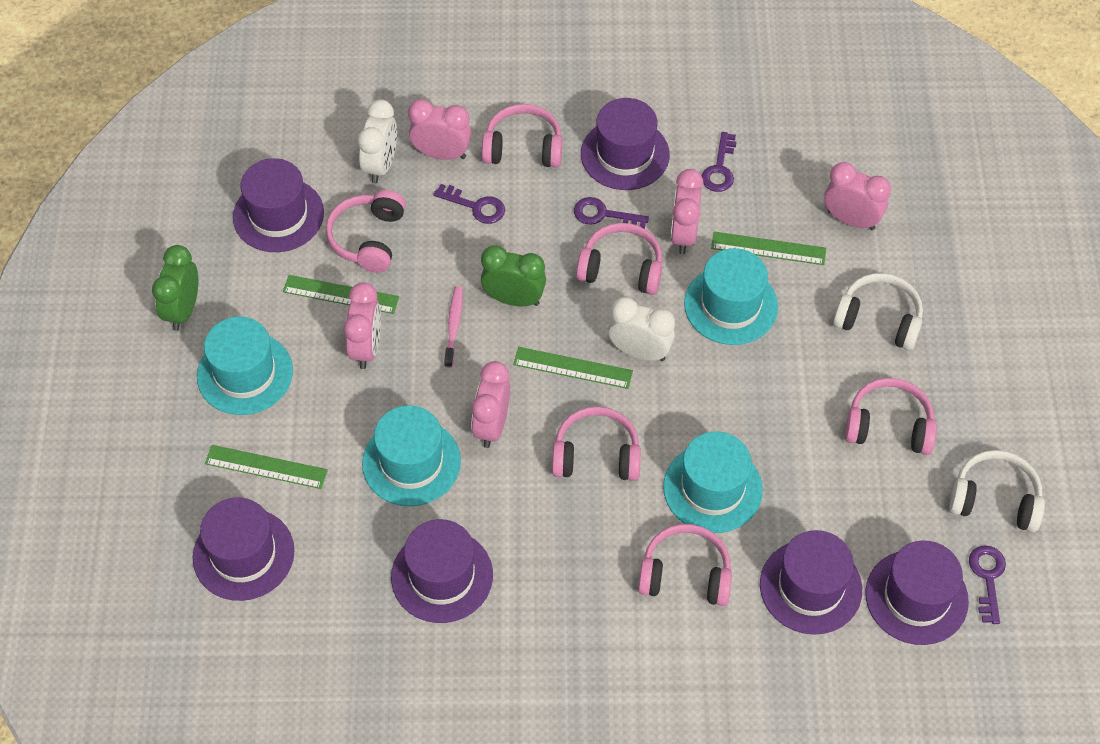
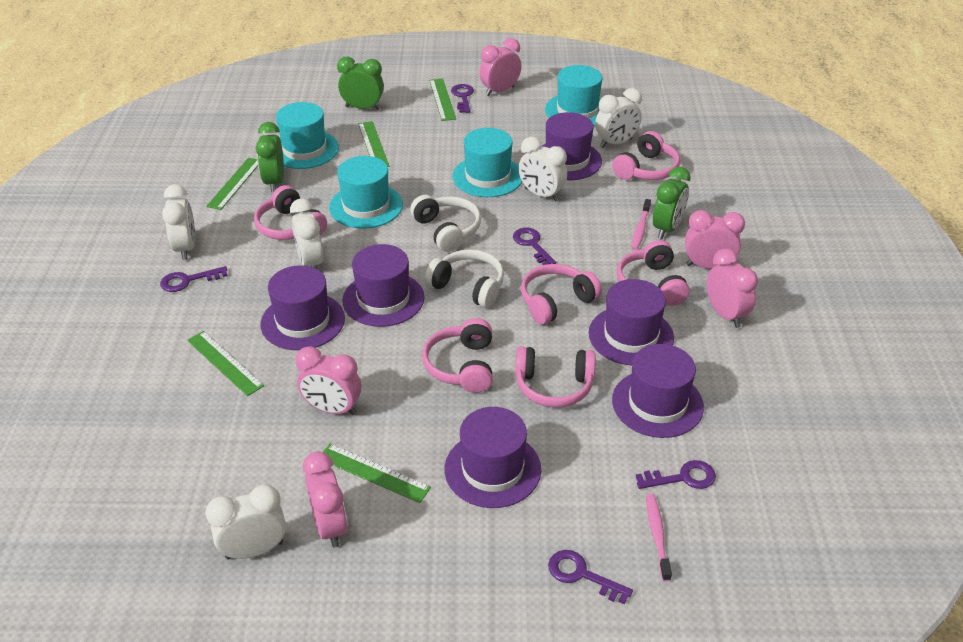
green clock: 2 -> 3
green ruler: 4 -> 5
pink toothbrush: 1 -> 2
purple key: 4 -> 5
white clock: 2 -> 5

